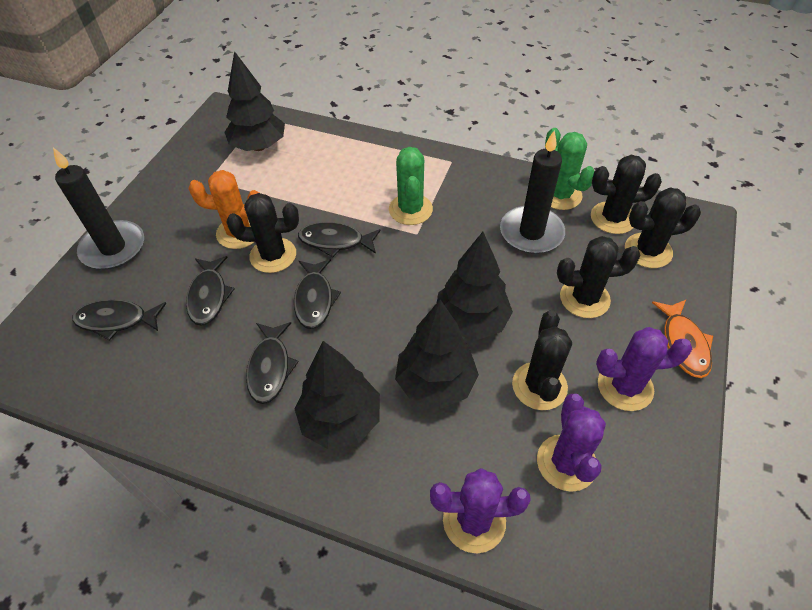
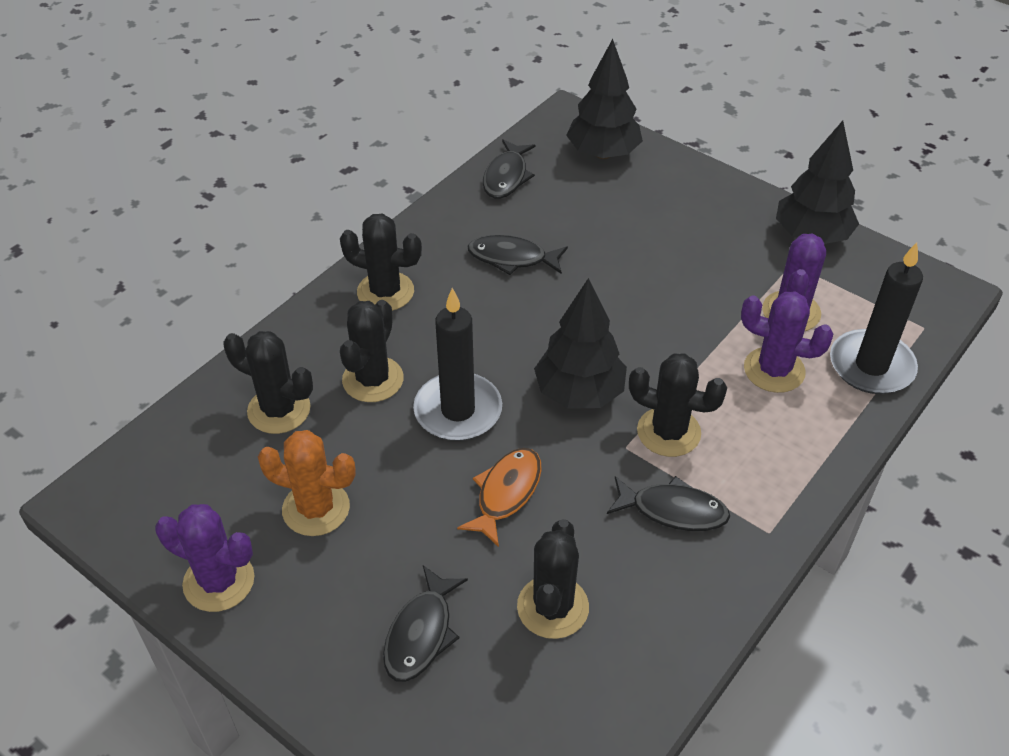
black fish: 5 -> 4
black tree: 4 -> 3
green cactus: 2 -> 0

